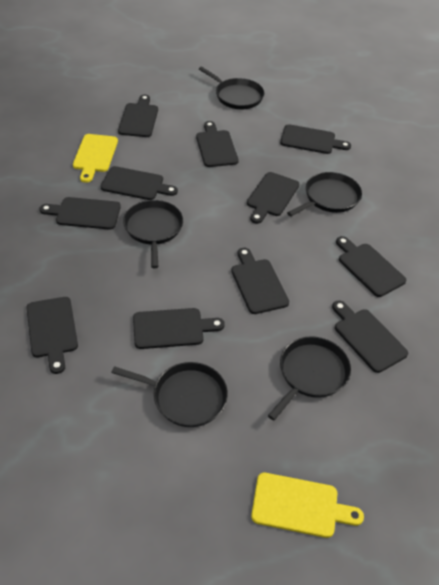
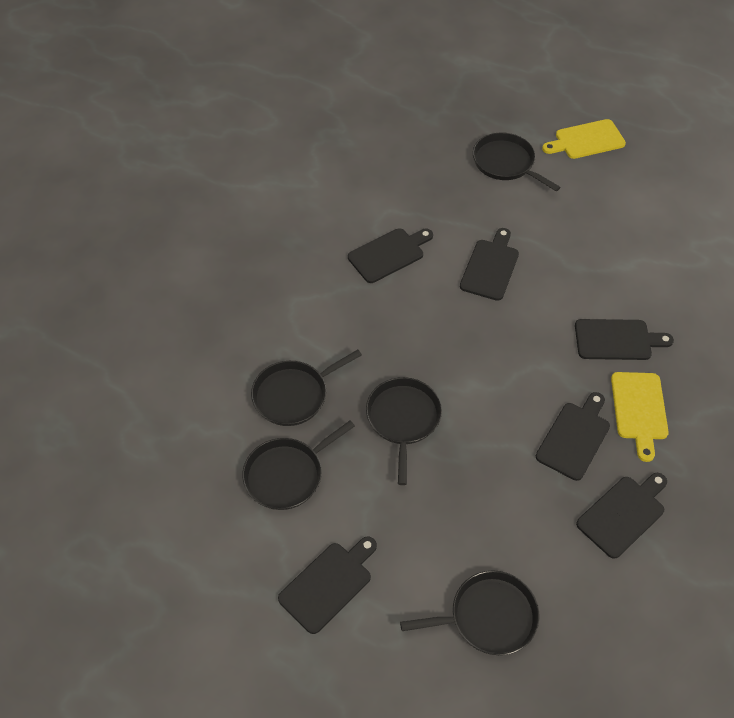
black cutting board: 11 -> 6

